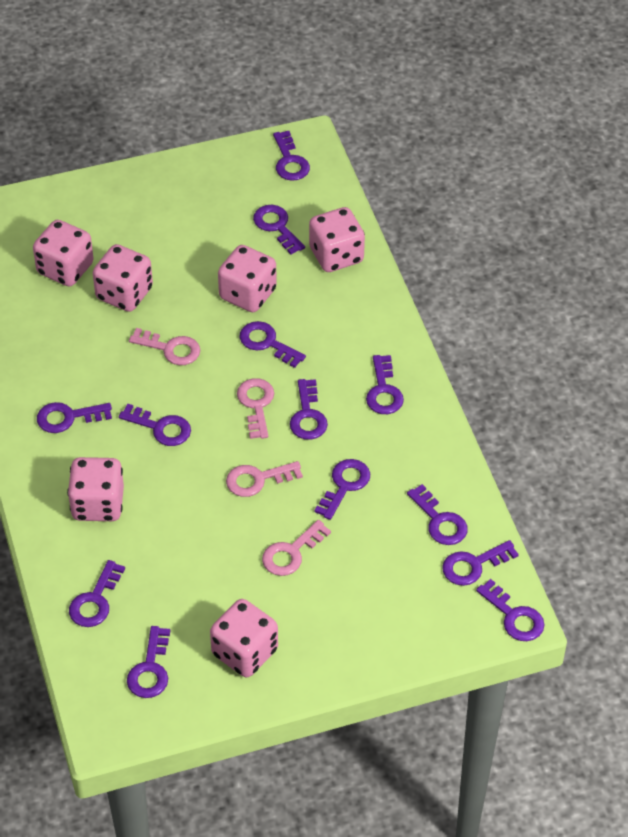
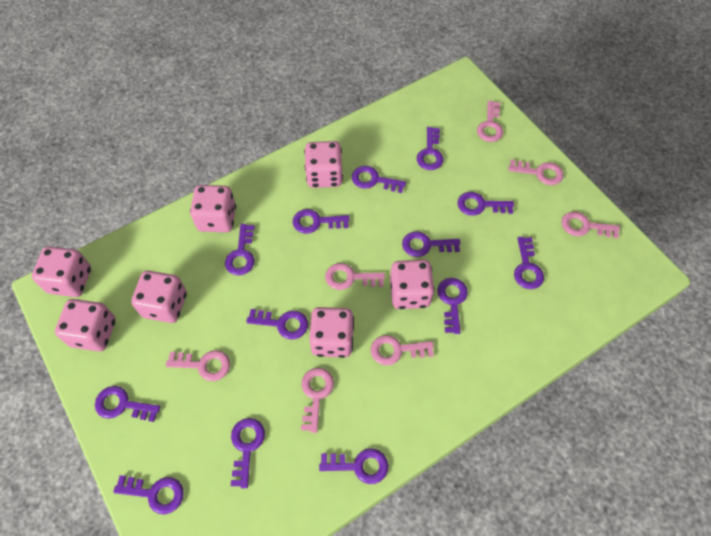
pink dice: 6 -> 7
pink key: 4 -> 7

